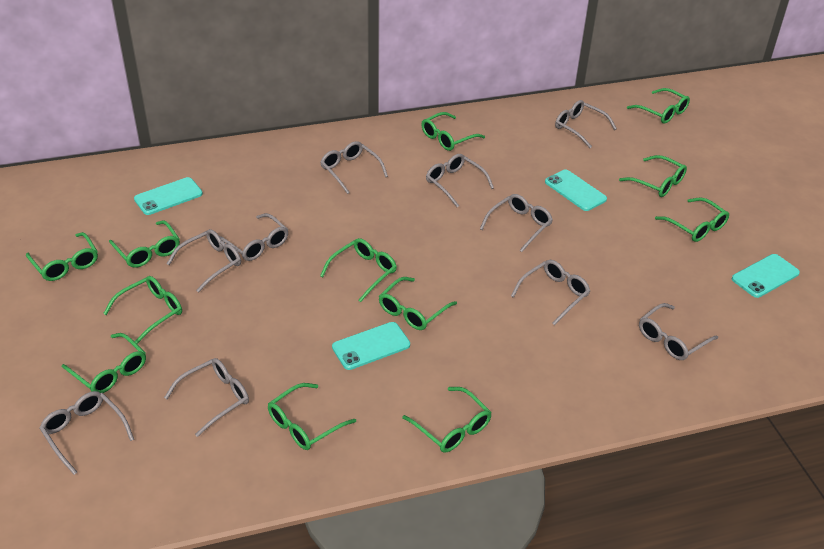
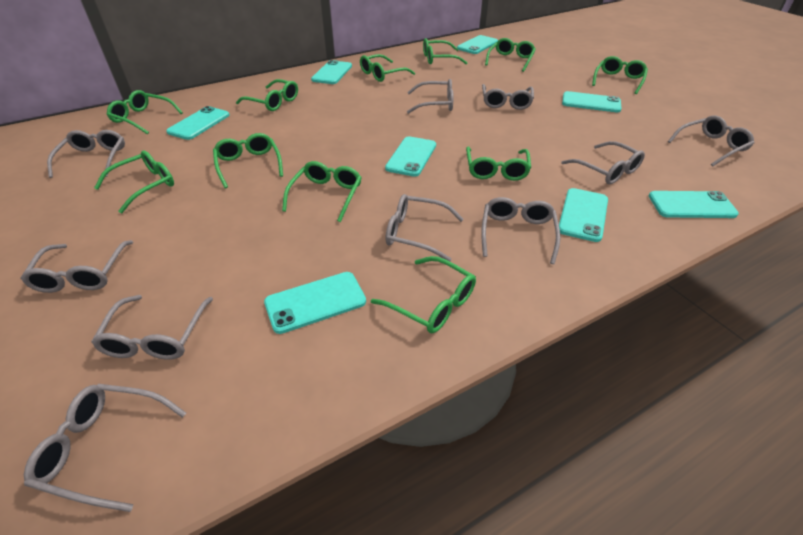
green glasses: 12 -> 11
turquoise phone: 4 -> 8

